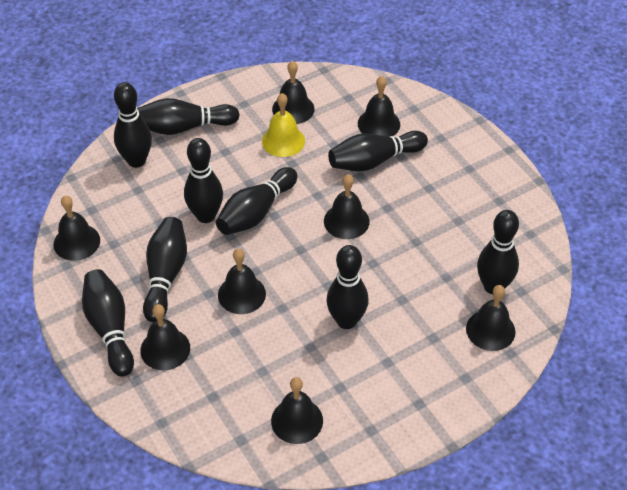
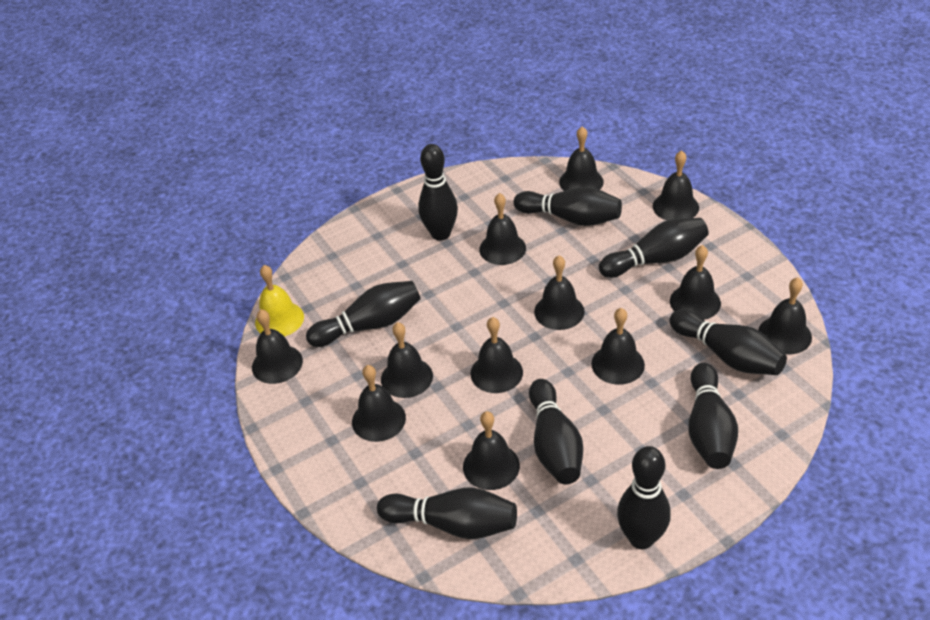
black bell: 8 -> 12

